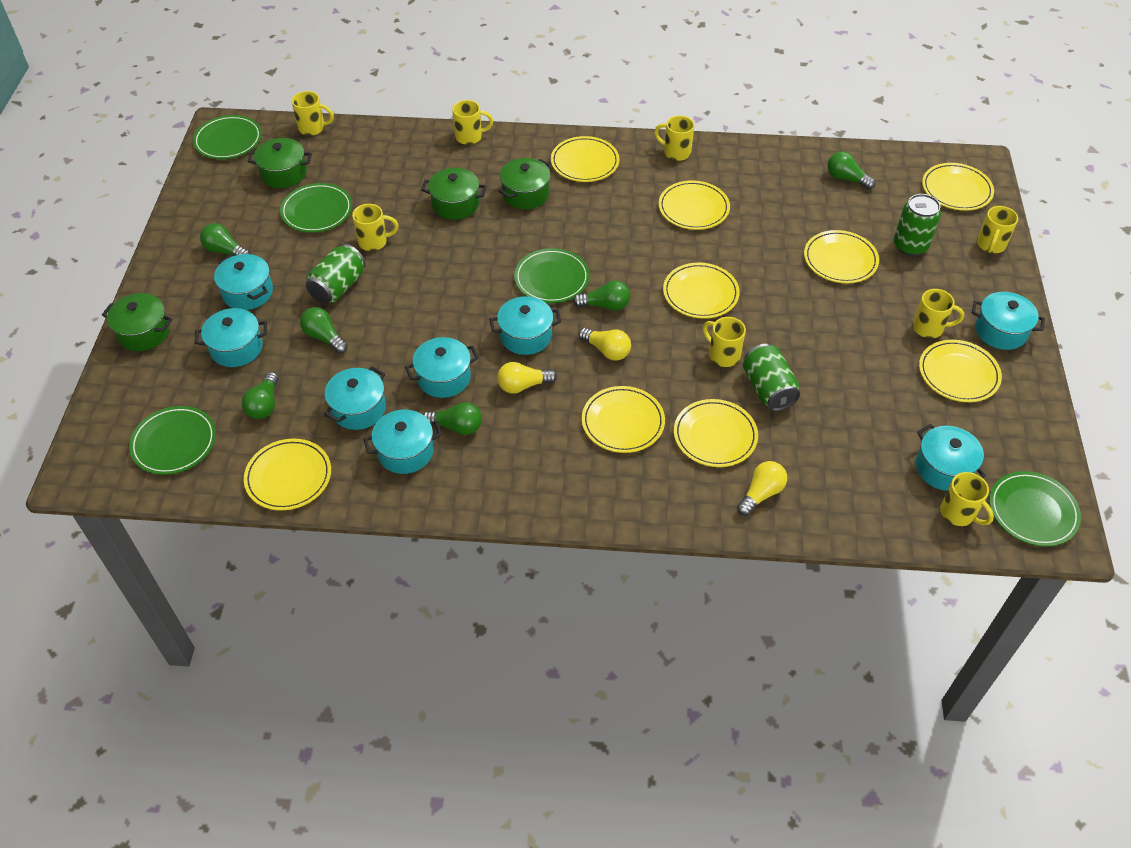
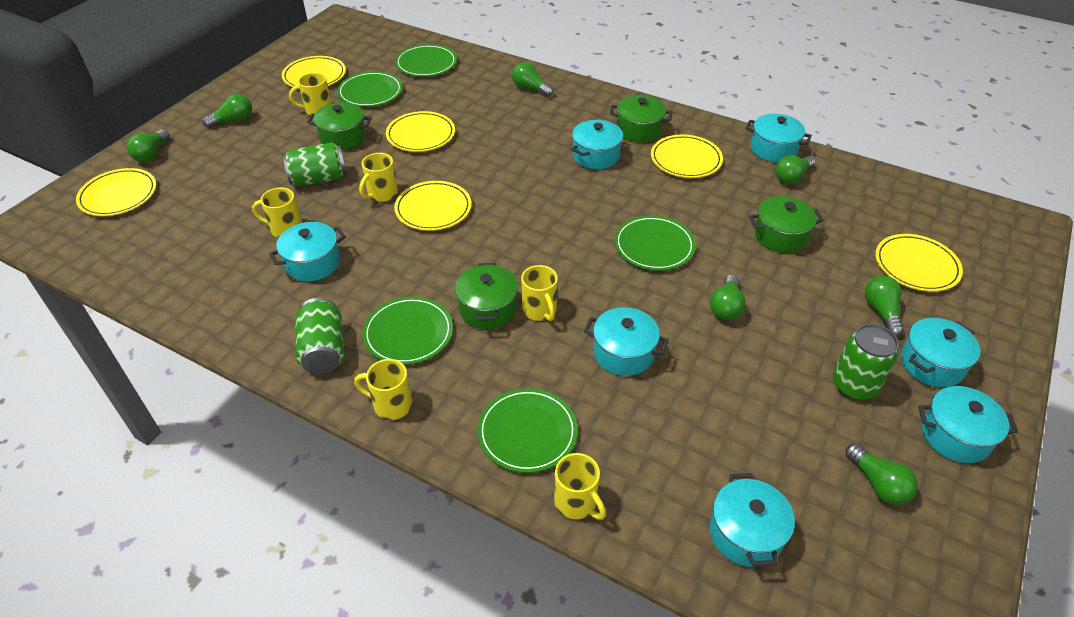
green light bulb: 6 -> 7
turquoise pot: 8 -> 7
yellow light bulb: 3 -> 0
yellow mug: 8 -> 6
yellow plate: 9 -> 6

